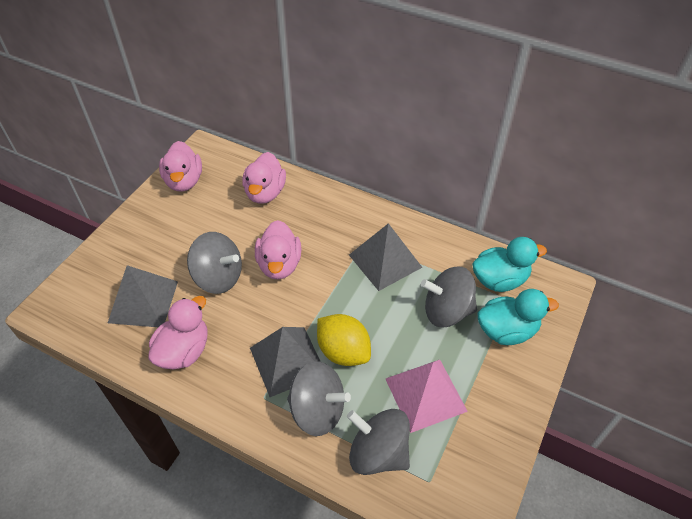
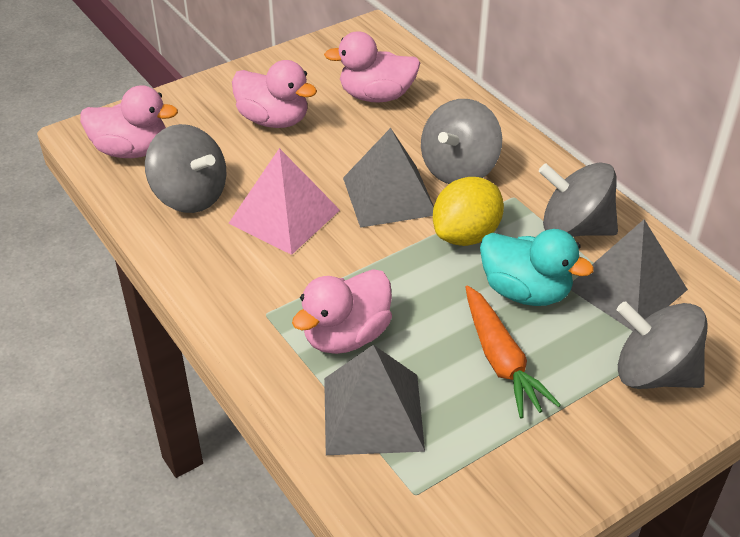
orange carrot: 0 -> 1
turquoise duck: 2 -> 1

